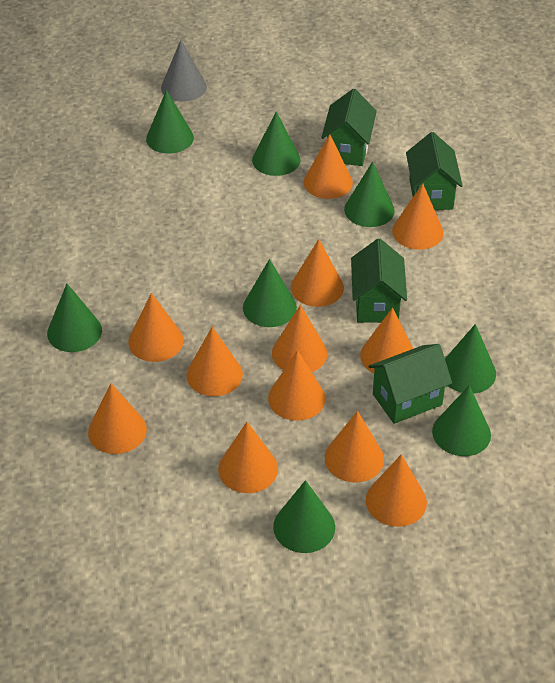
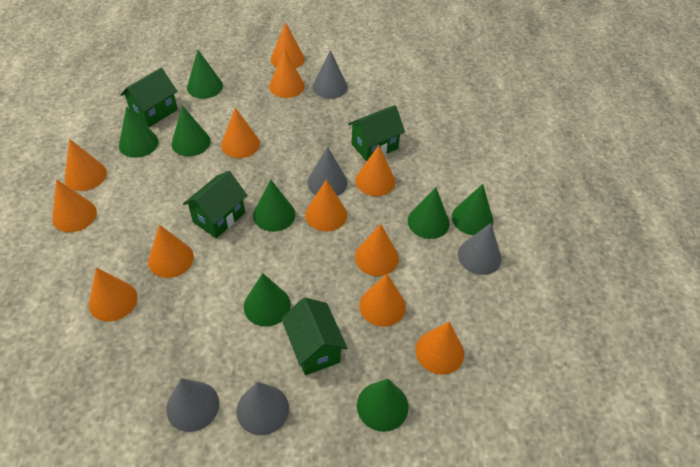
grey cone: 1 -> 5

